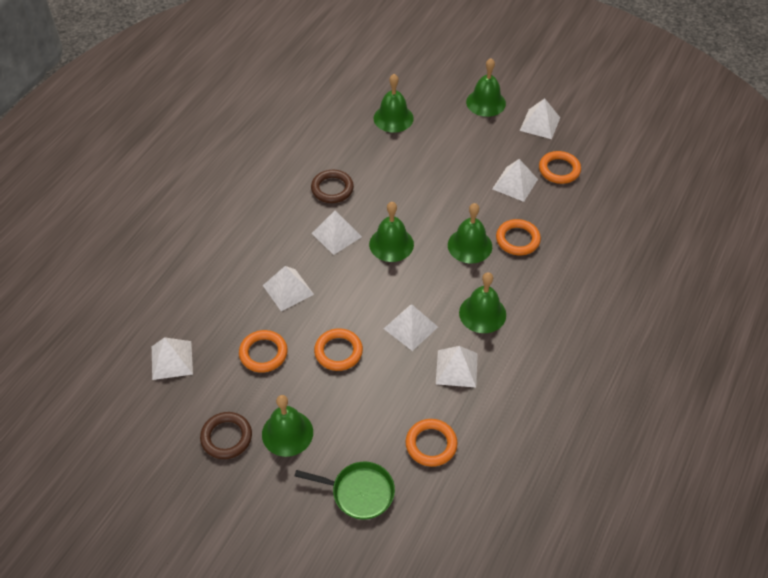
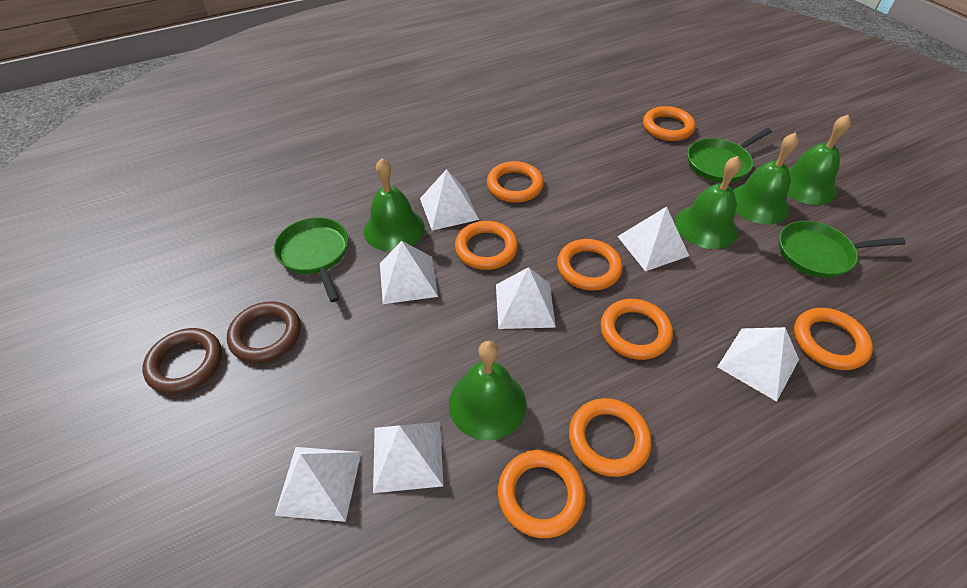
green bell: 6 -> 5
green pan: 1 -> 3
orange ring: 5 -> 8

